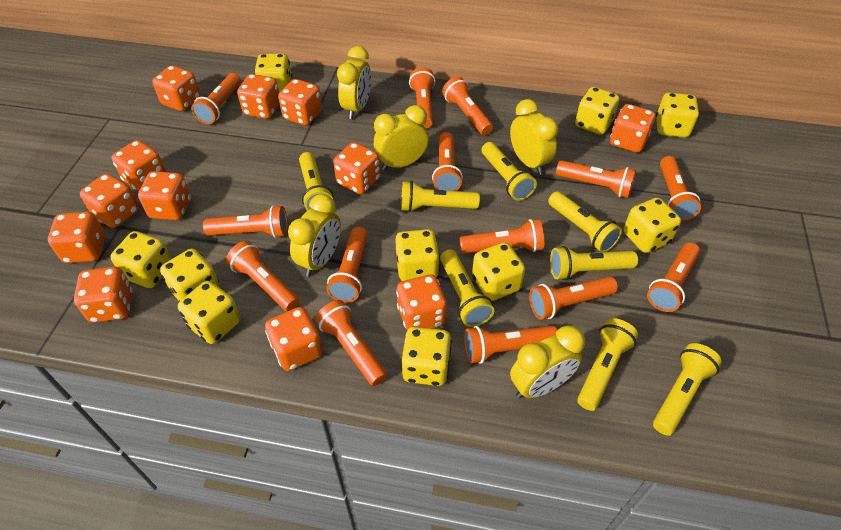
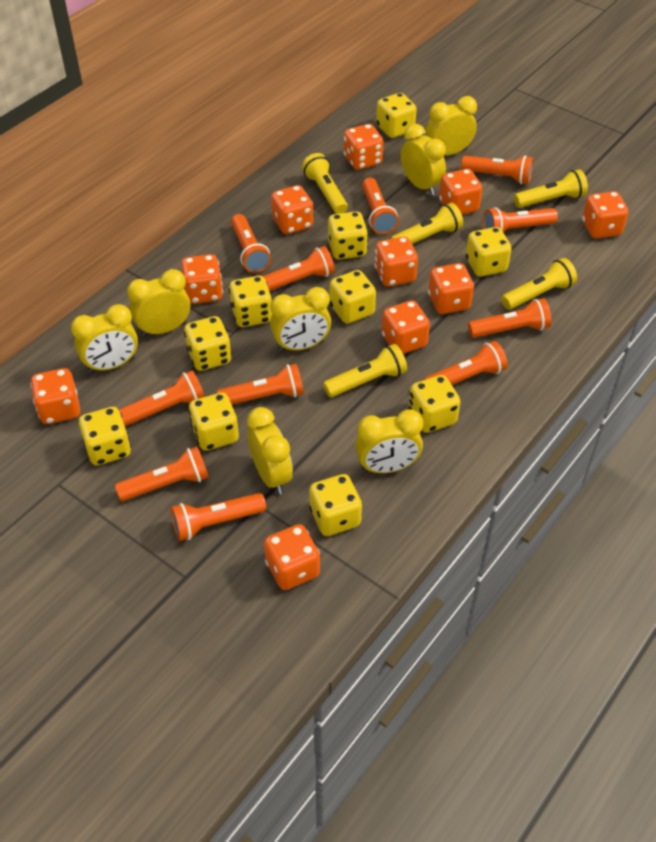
orange dice: 12 -> 10
orange flashlight: 14 -> 11
yellow clock: 5 -> 7
yellow flashlight: 8 -> 5

